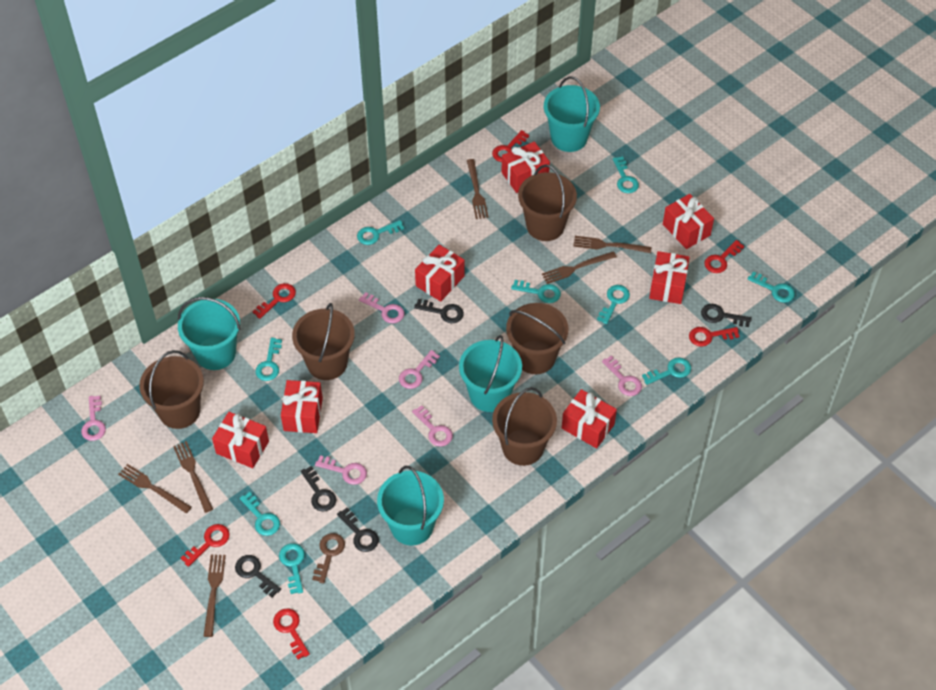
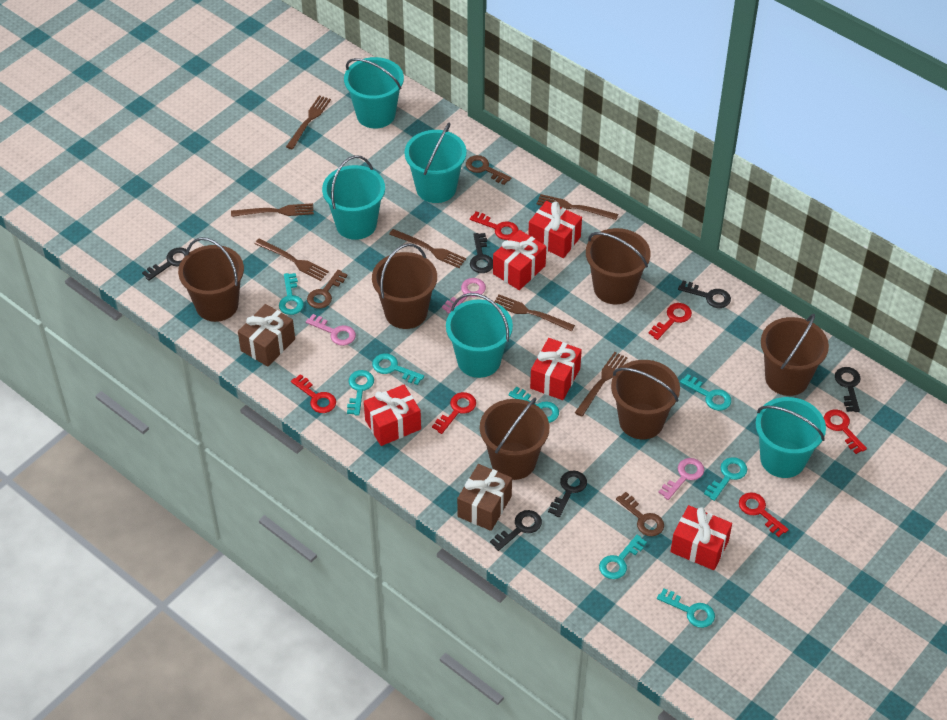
black key: 5 -> 6
brown bucket: 5 -> 6
brown fork: 6 -> 7
brown gift: 0 -> 2
brown key: 1 -> 3
pink key: 6 -> 3
red gift: 7 -> 5
turquoise bucket: 4 -> 5
turquoise key: 9 -> 8

